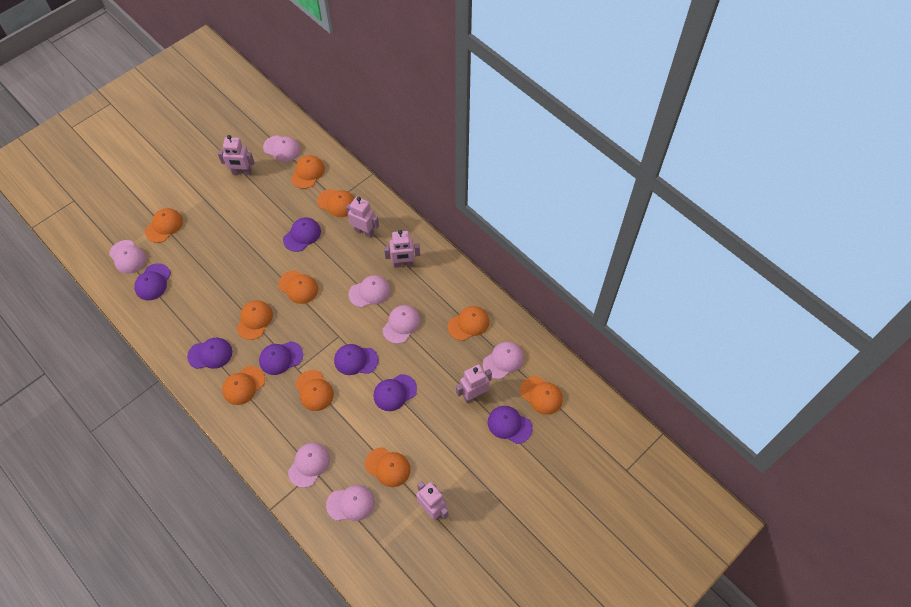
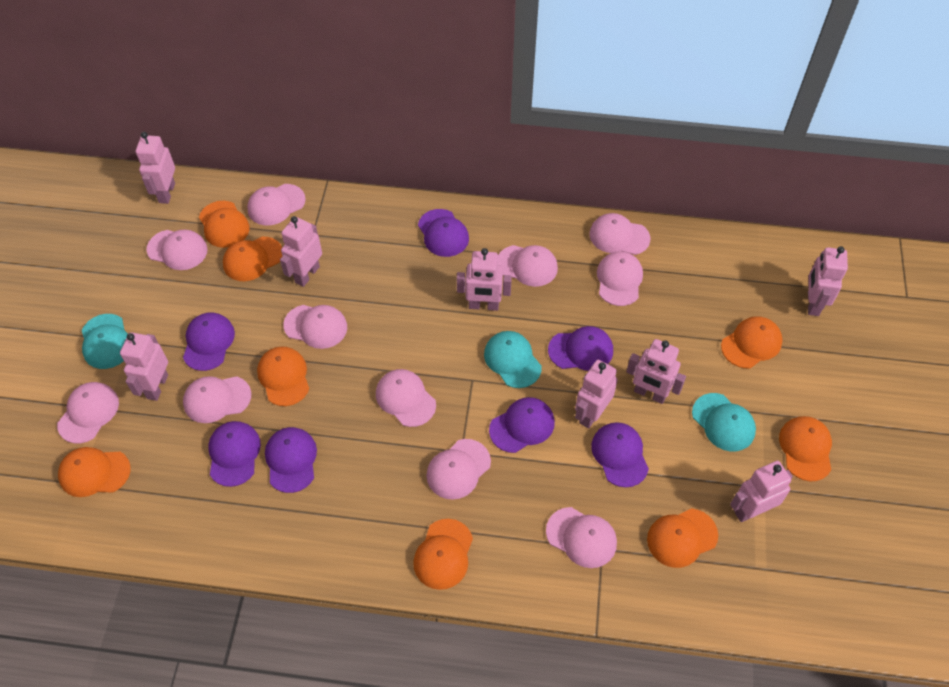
orange cap: 10 -> 8
pink cap: 7 -> 11
pink robot: 5 -> 8
turquoise cap: 0 -> 3

